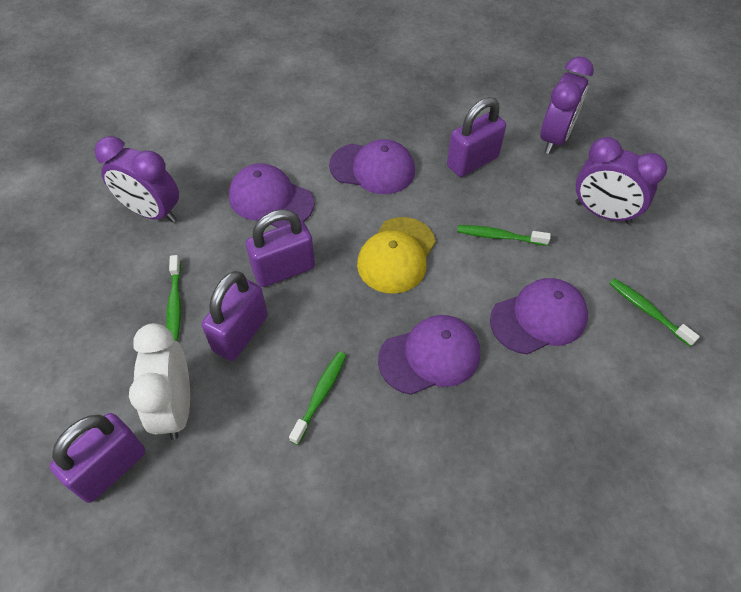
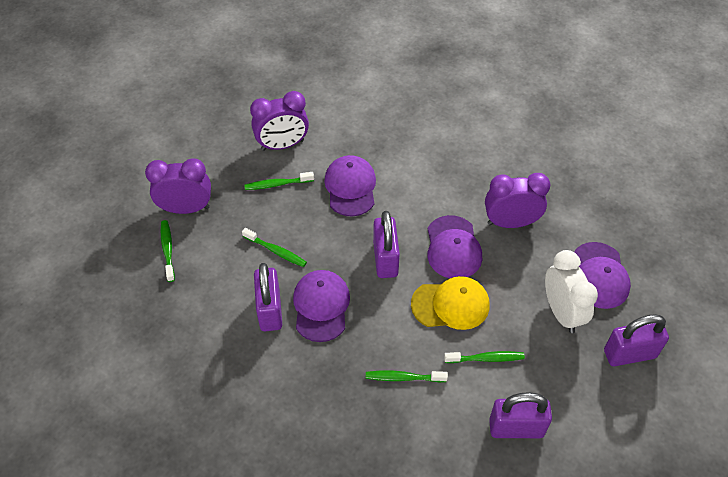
green toothbrush: 4 -> 5

